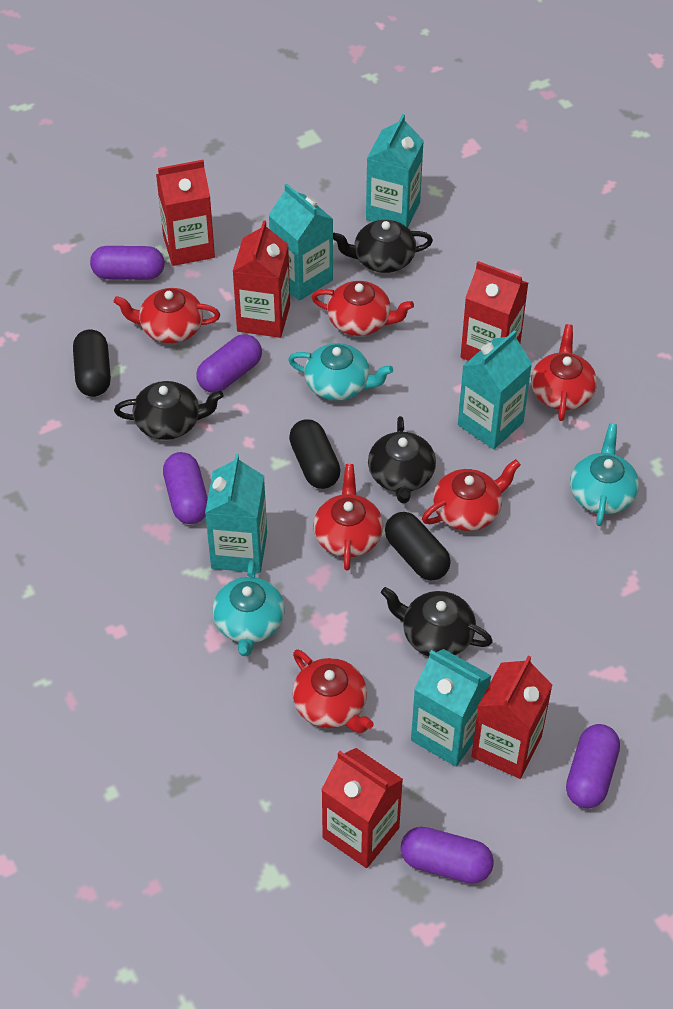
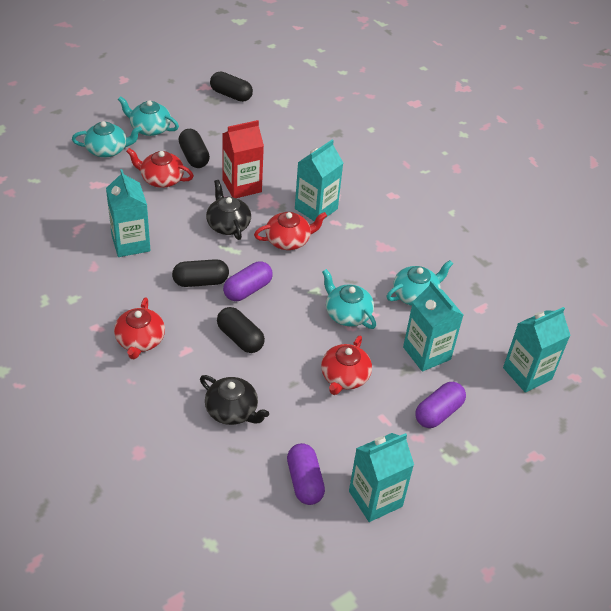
black capsule: 3 -> 4
black teapot: 4 -> 2
purple capsule: 5 -> 3
red carton: 5 -> 1
red teapot: 6 -> 4
turquoise teapot: 3 -> 4

